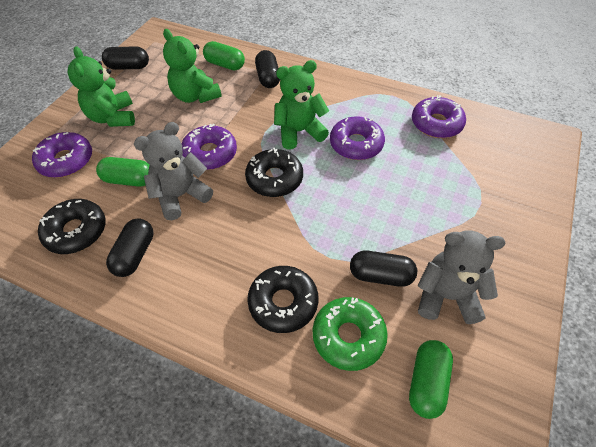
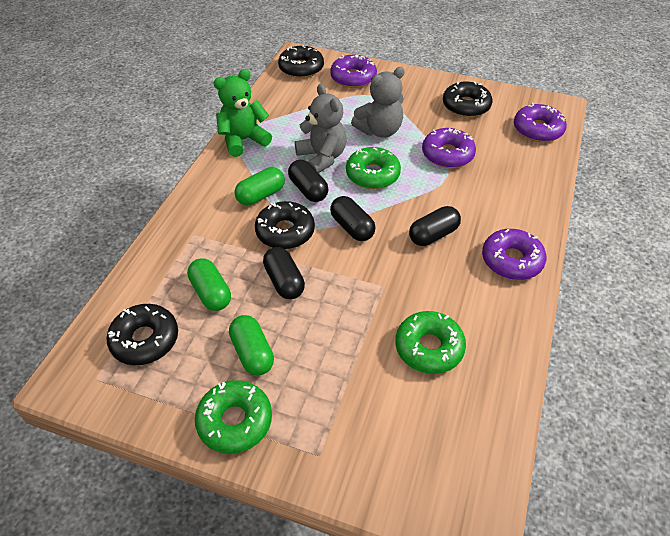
black donut: 3 -> 4
green donut: 1 -> 3
green teddy bear: 3 -> 1

